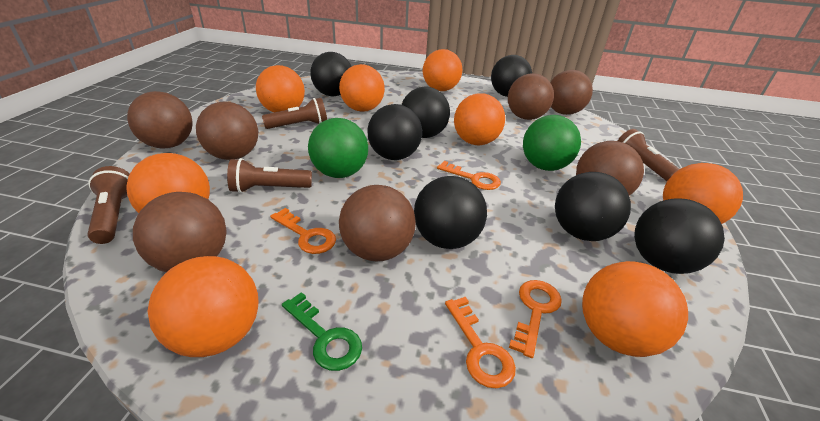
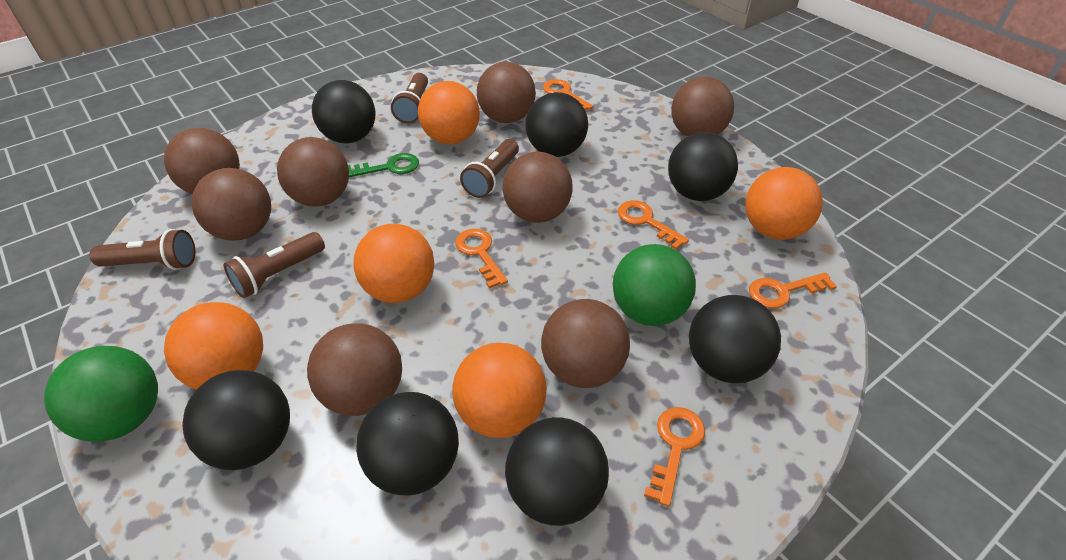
brown ball: 7 -> 8
orange ball: 8 -> 5
orange key: 4 -> 5

